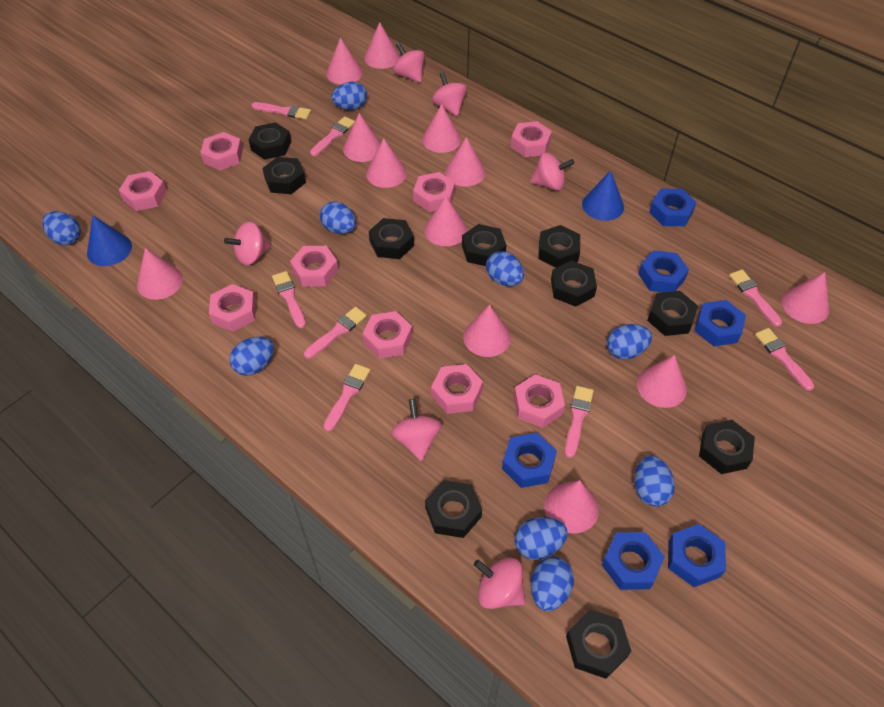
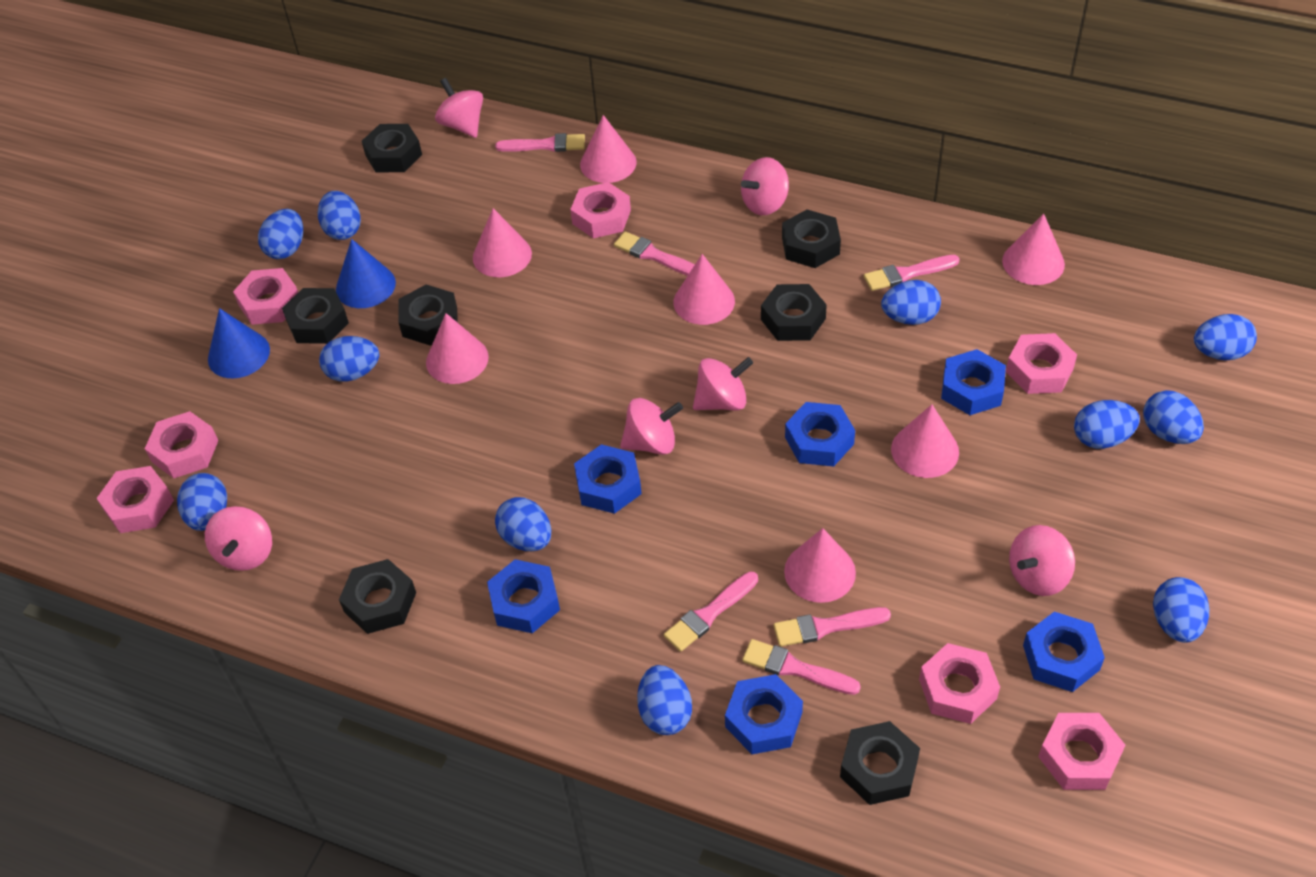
black nut: 10 -> 7
blue egg: 9 -> 11
pink brush: 8 -> 6
pink cone: 12 -> 7
pink nut: 9 -> 7

